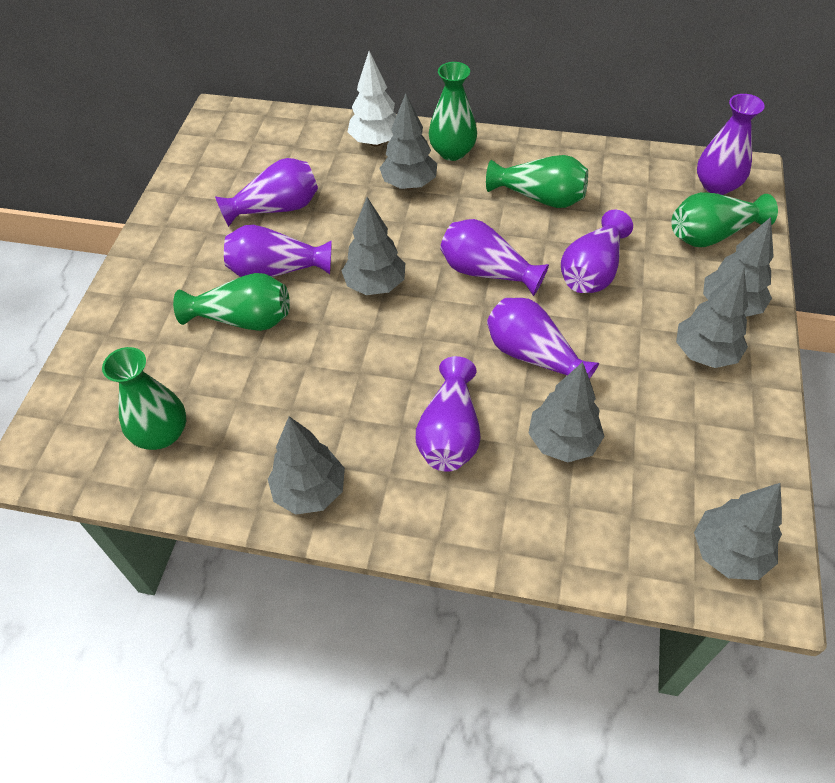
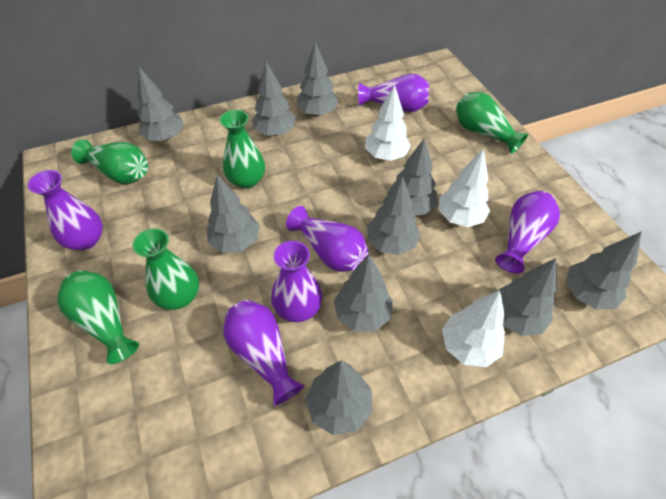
grey tree: 7 -> 10
purple vase: 7 -> 6
white tree: 1 -> 3

